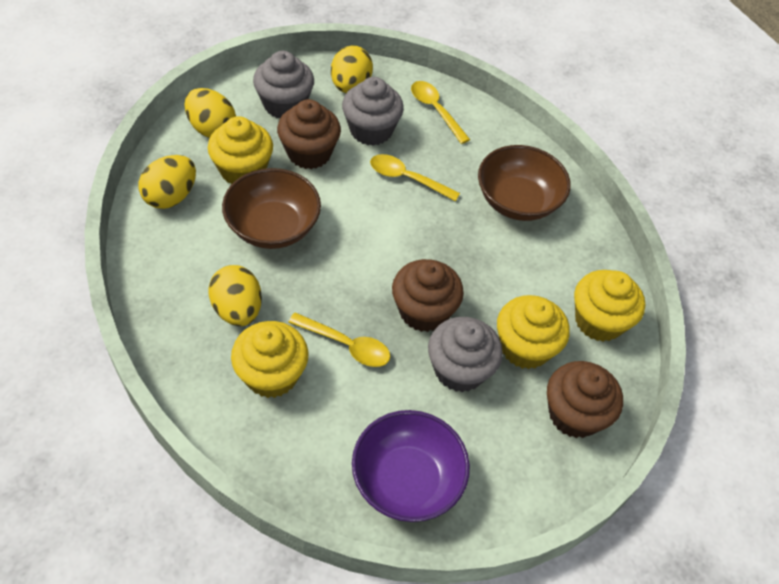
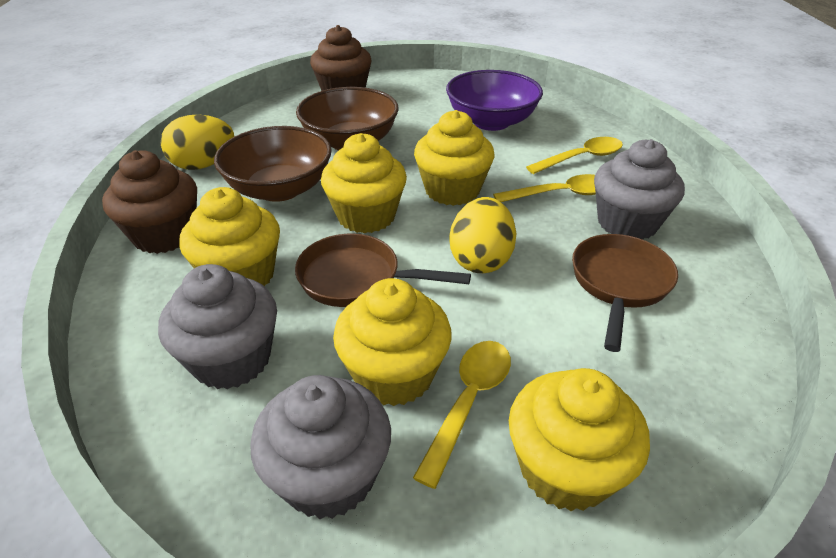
brown cupcake: 3 -> 2
brown pan: 0 -> 2
yellow cupcake: 4 -> 5
yellow egg: 4 -> 2

